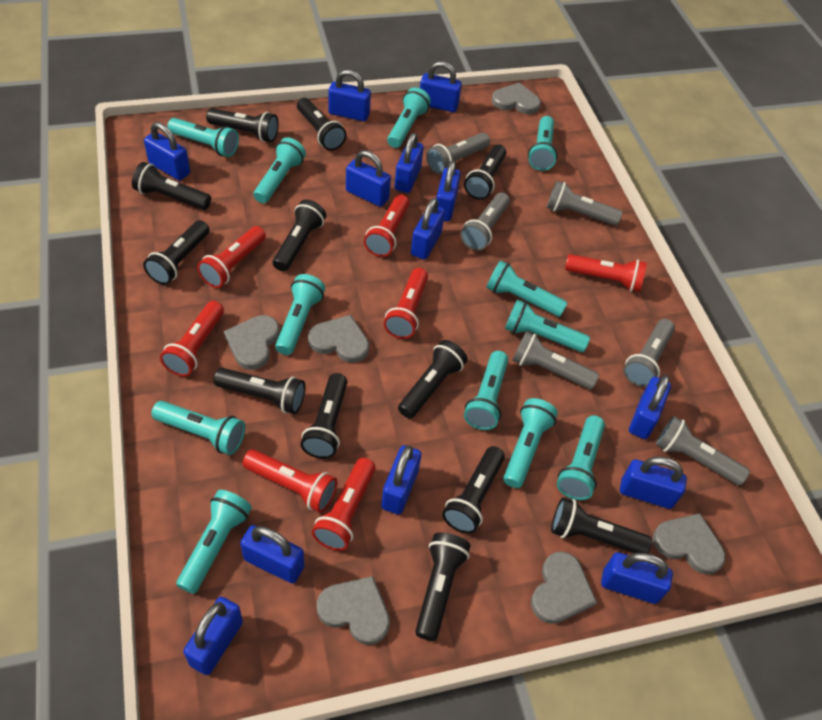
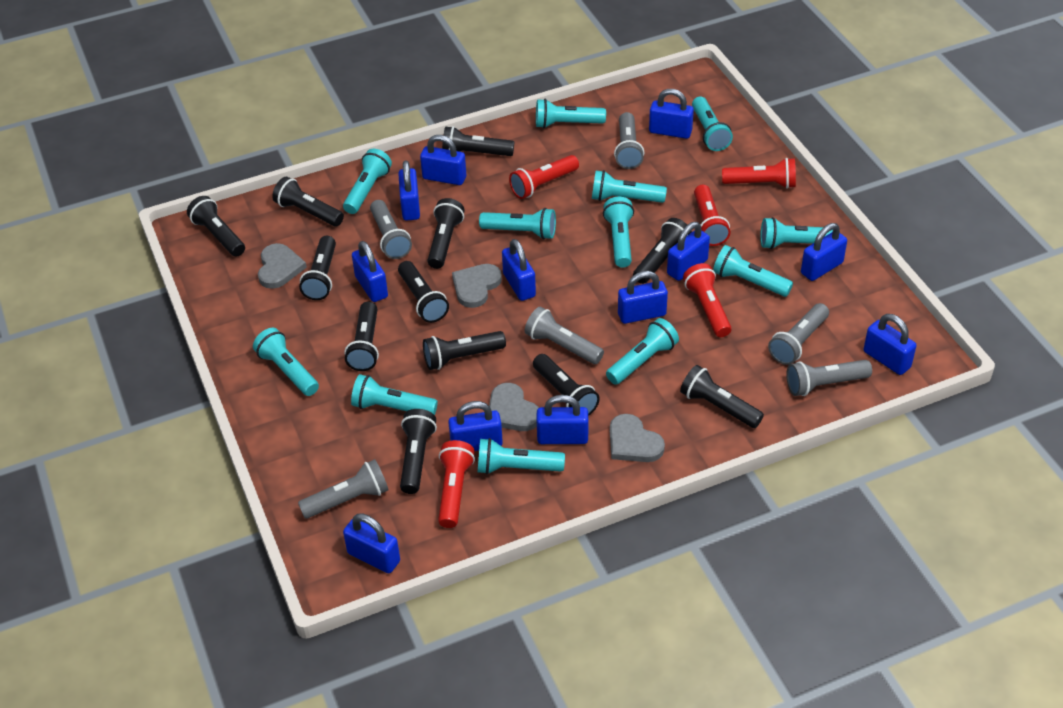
blue padlock: 13 -> 12
grey heart: 6 -> 4
red flashlight: 7 -> 5

